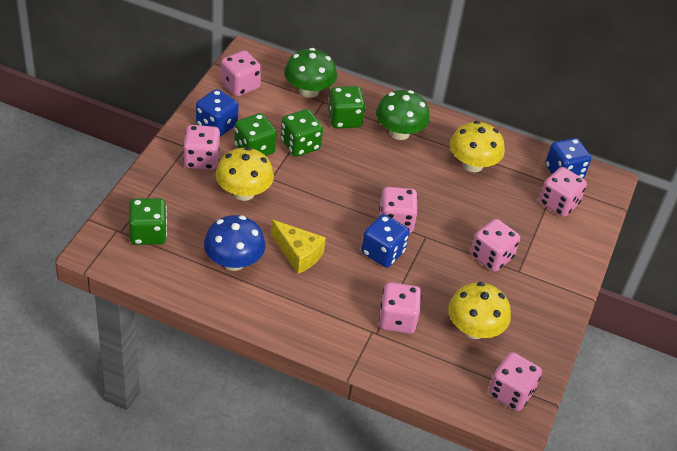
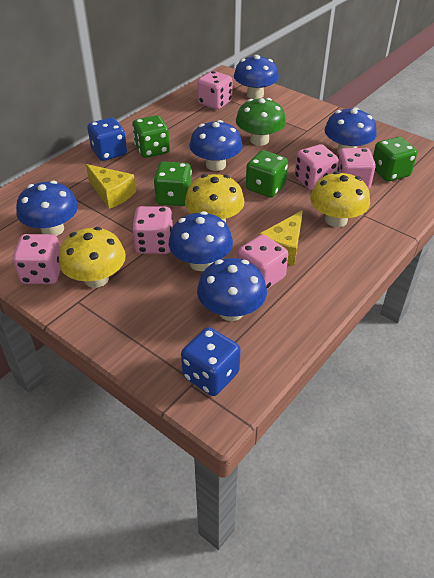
blue dice: 3 -> 2
blue mushroom: 1 -> 6
green mushroom: 2 -> 1
pink dice: 7 -> 6
yellow cheese: 1 -> 2

